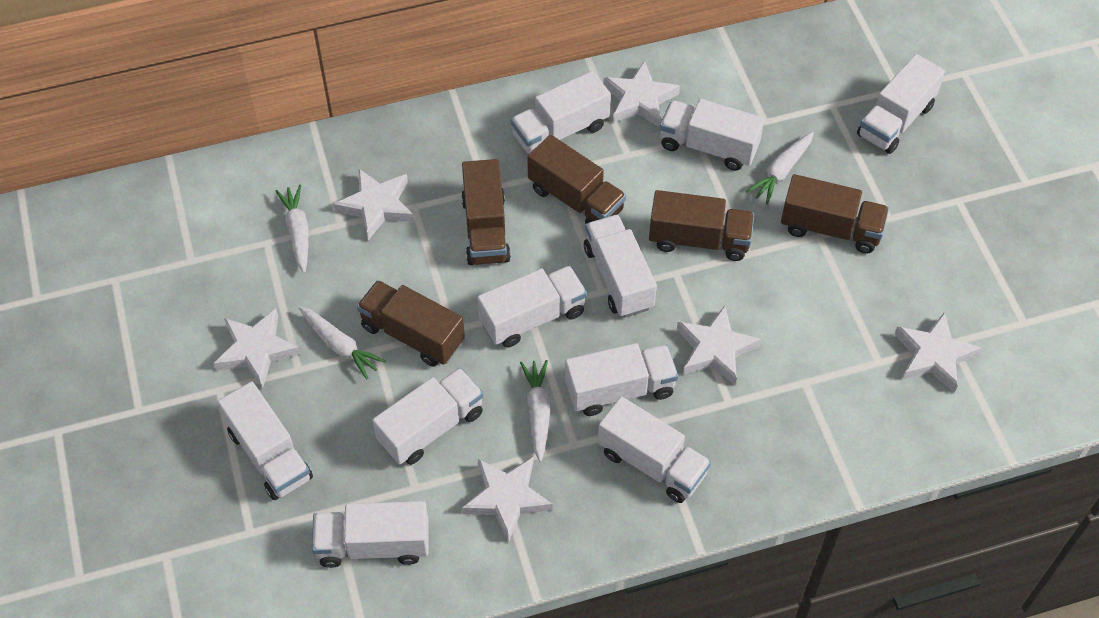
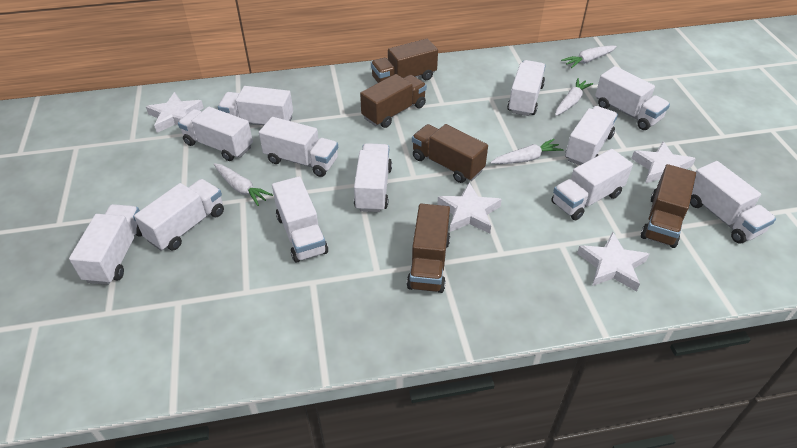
white star: 6 -> 4
white truck: 10 -> 12

